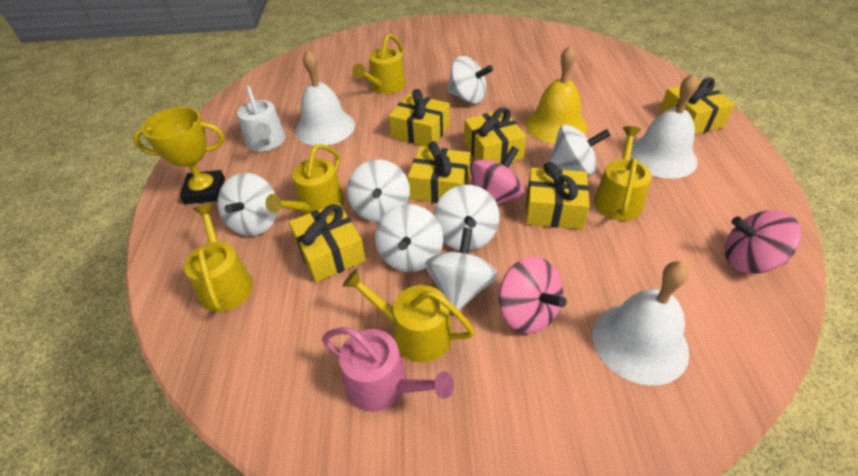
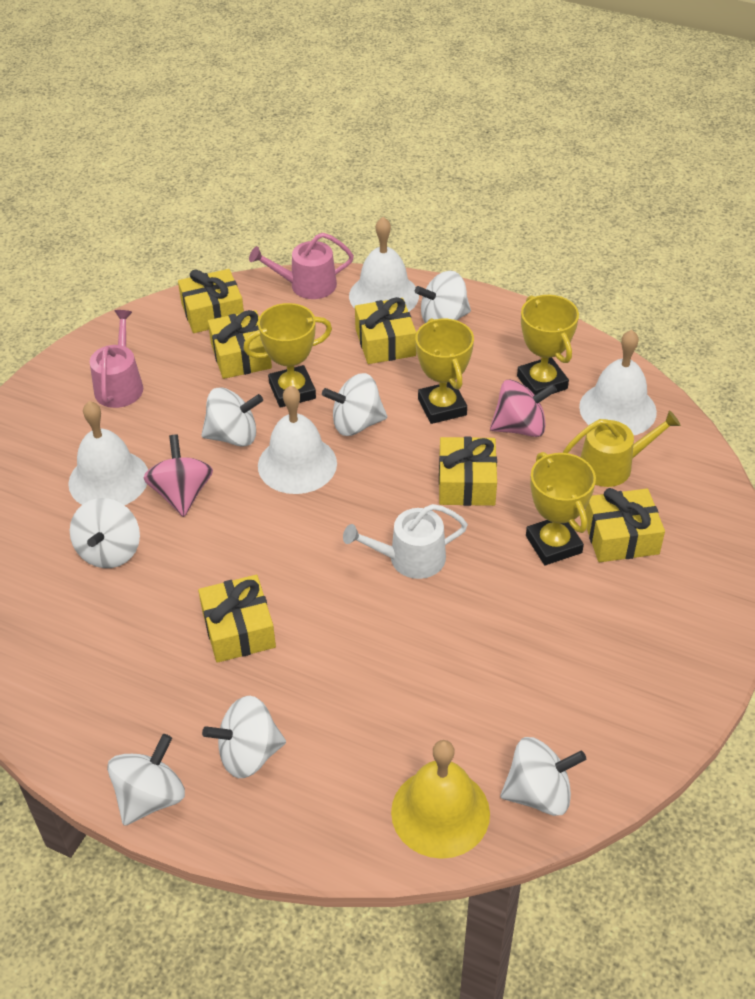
pink spinning top: 3 -> 2
pink watering can: 1 -> 2
white bell: 3 -> 4
yellow trophy: 1 -> 4
yellow watering can: 5 -> 1

